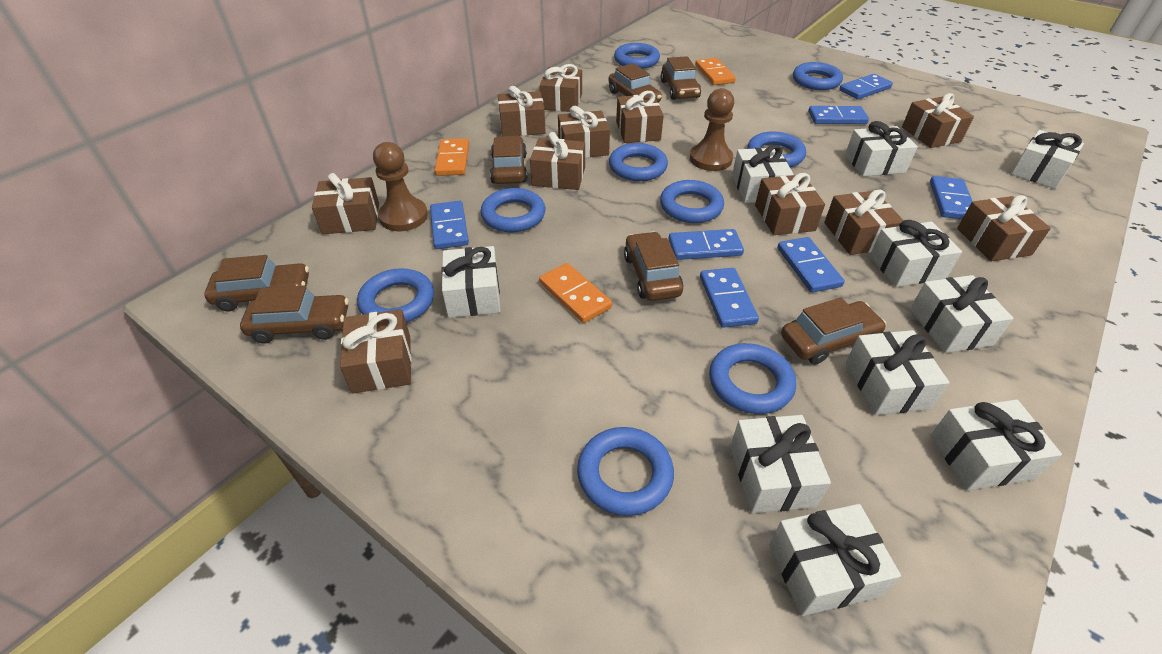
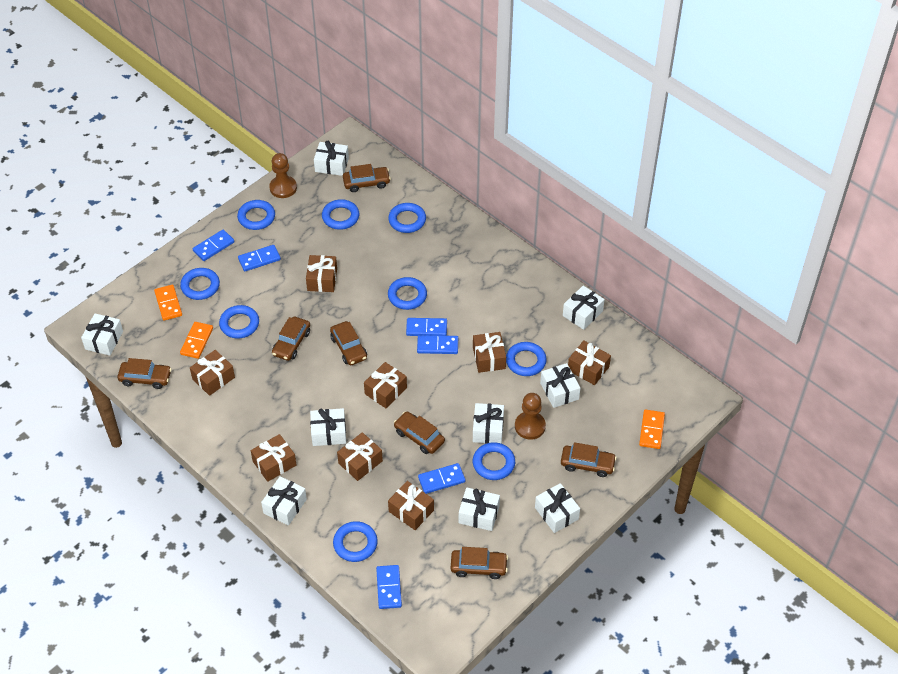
blue domino: 7 -> 6
brown gift: 11 -> 8
white gift: 10 -> 9

